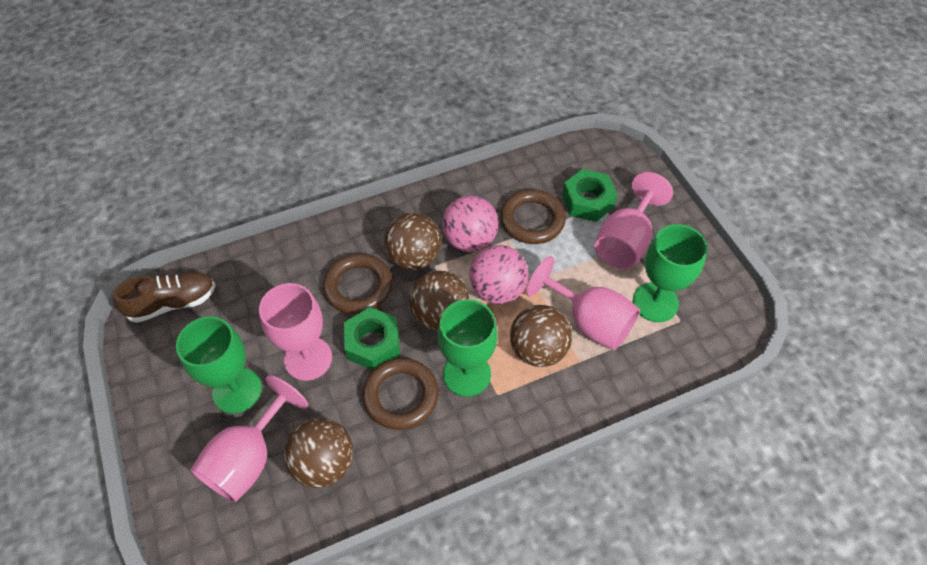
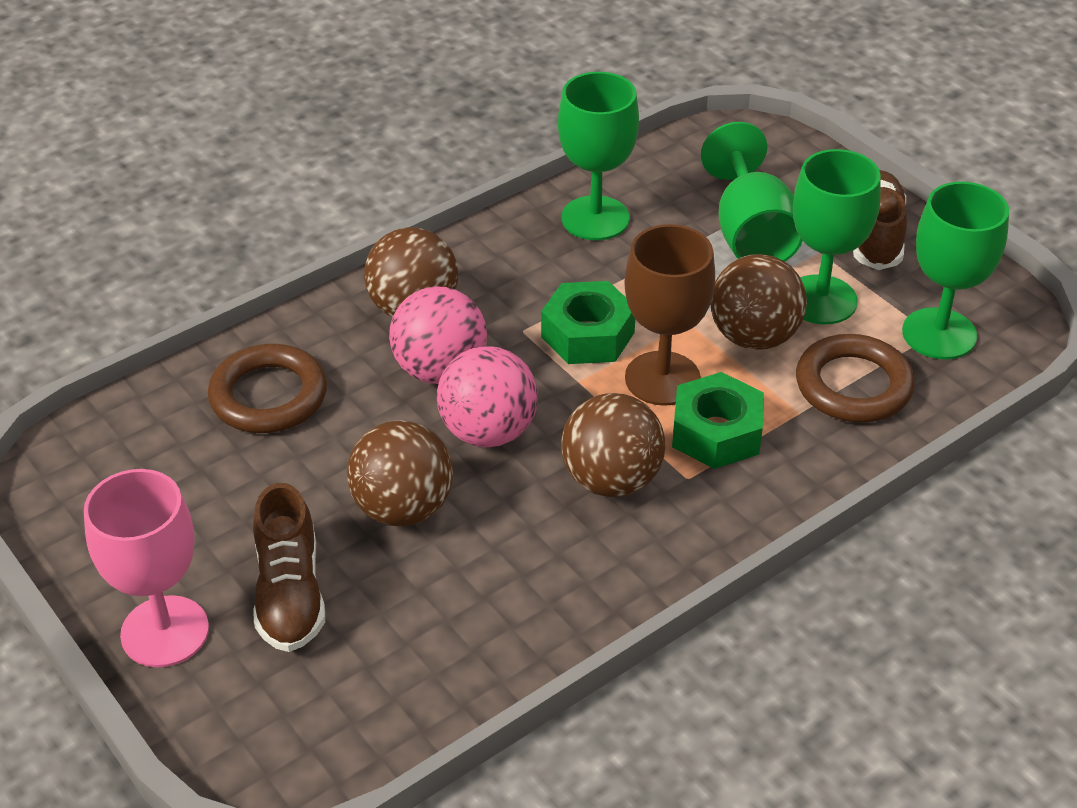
brown goblet: 0 -> 1
brown ring: 3 -> 2
brown shoe: 1 -> 2
green goblet: 3 -> 4
pink goblet: 4 -> 1

